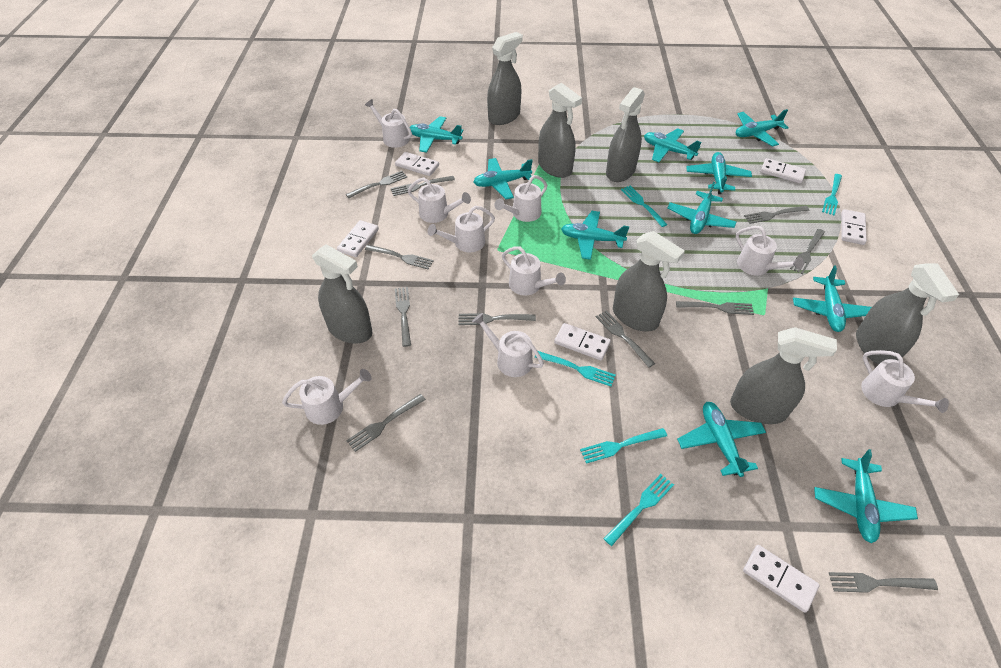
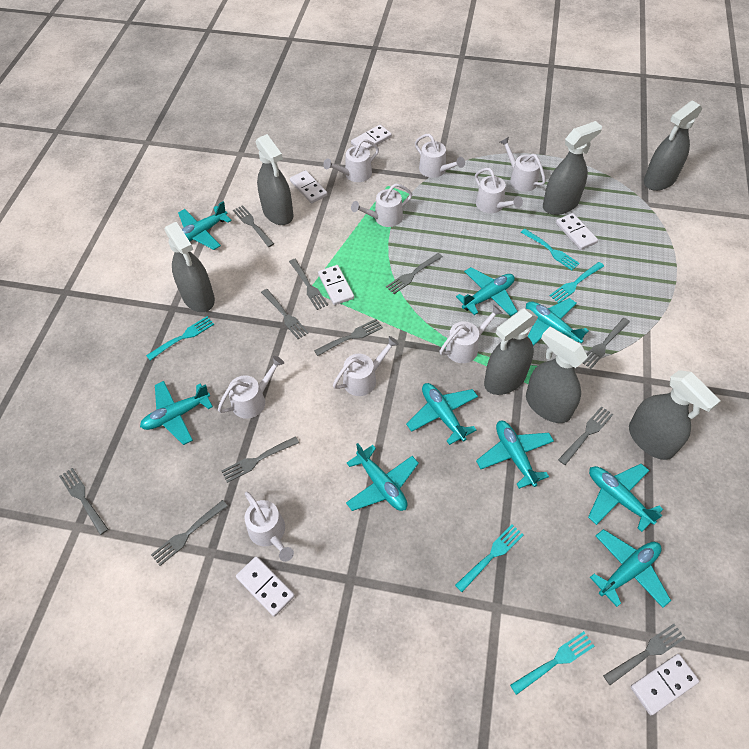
turquoise plane: 10 -> 9

